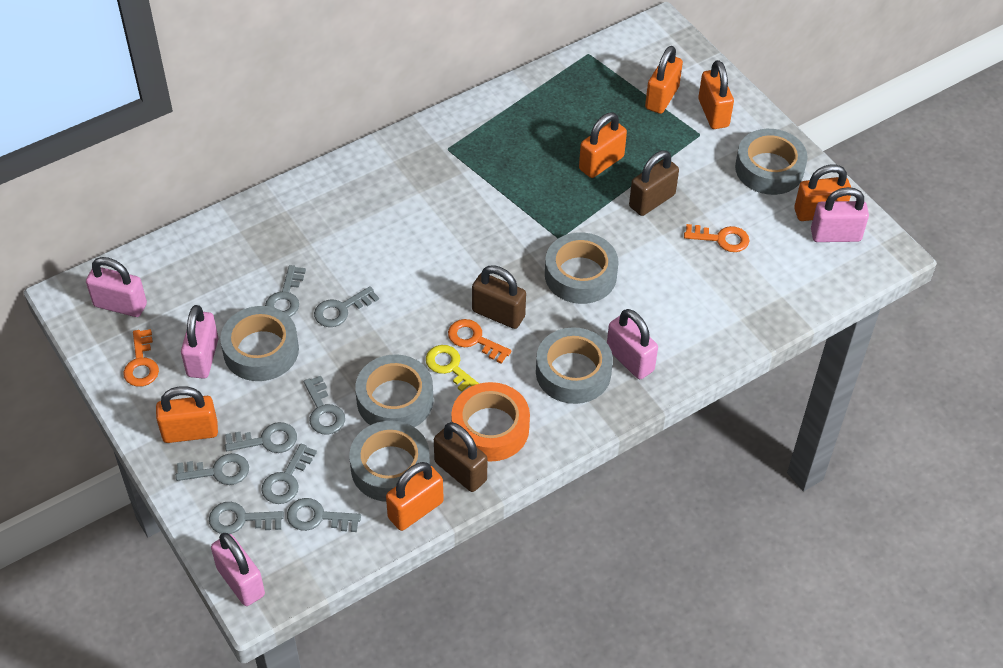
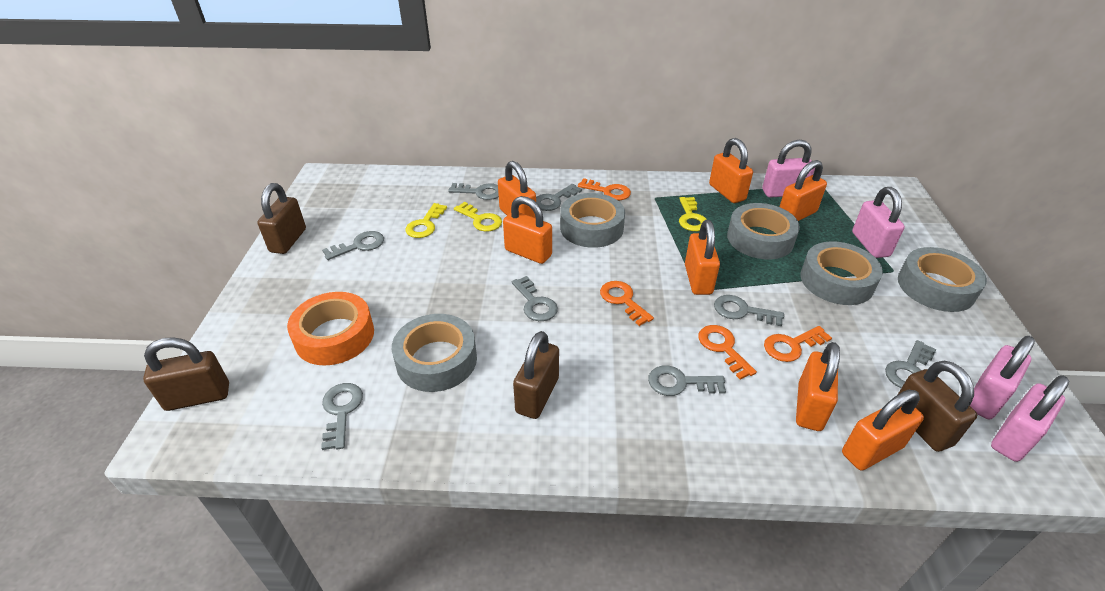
brown padlock: 3 -> 4
grey tape: 6 -> 5
orange key: 3 -> 4
orange padlock: 6 -> 7
pink padlock: 5 -> 4
yellow key: 1 -> 3

